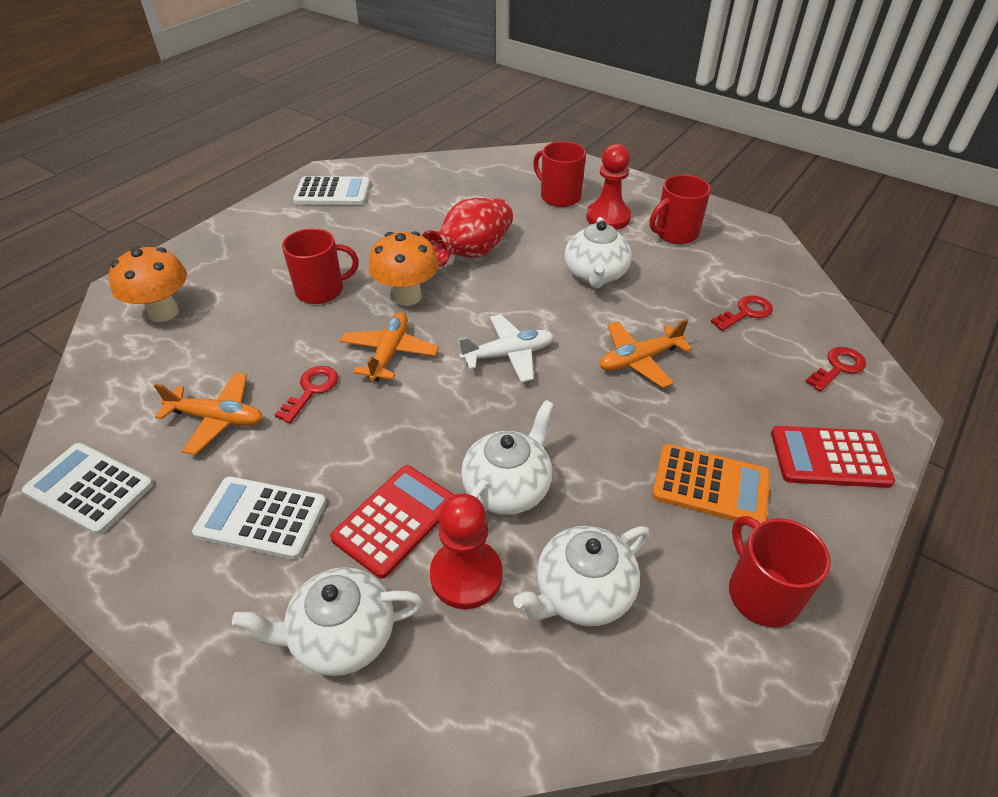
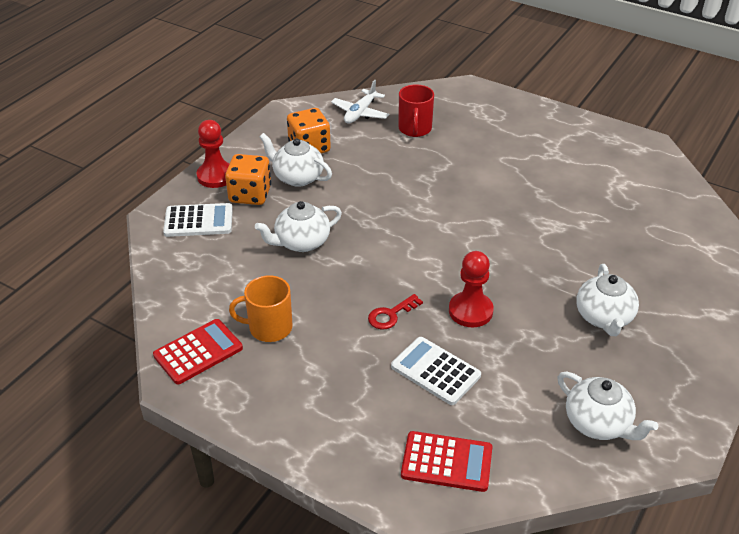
orange calculator: 1 -> 0
orange dice: 0 -> 2
orange mug: 0 -> 1
orange mushroom: 2 -> 0
orange plane: 3 -> 0
red key: 3 -> 1
red mug: 4 -> 1
red vase: 1 -> 0
white calculator: 3 -> 2

